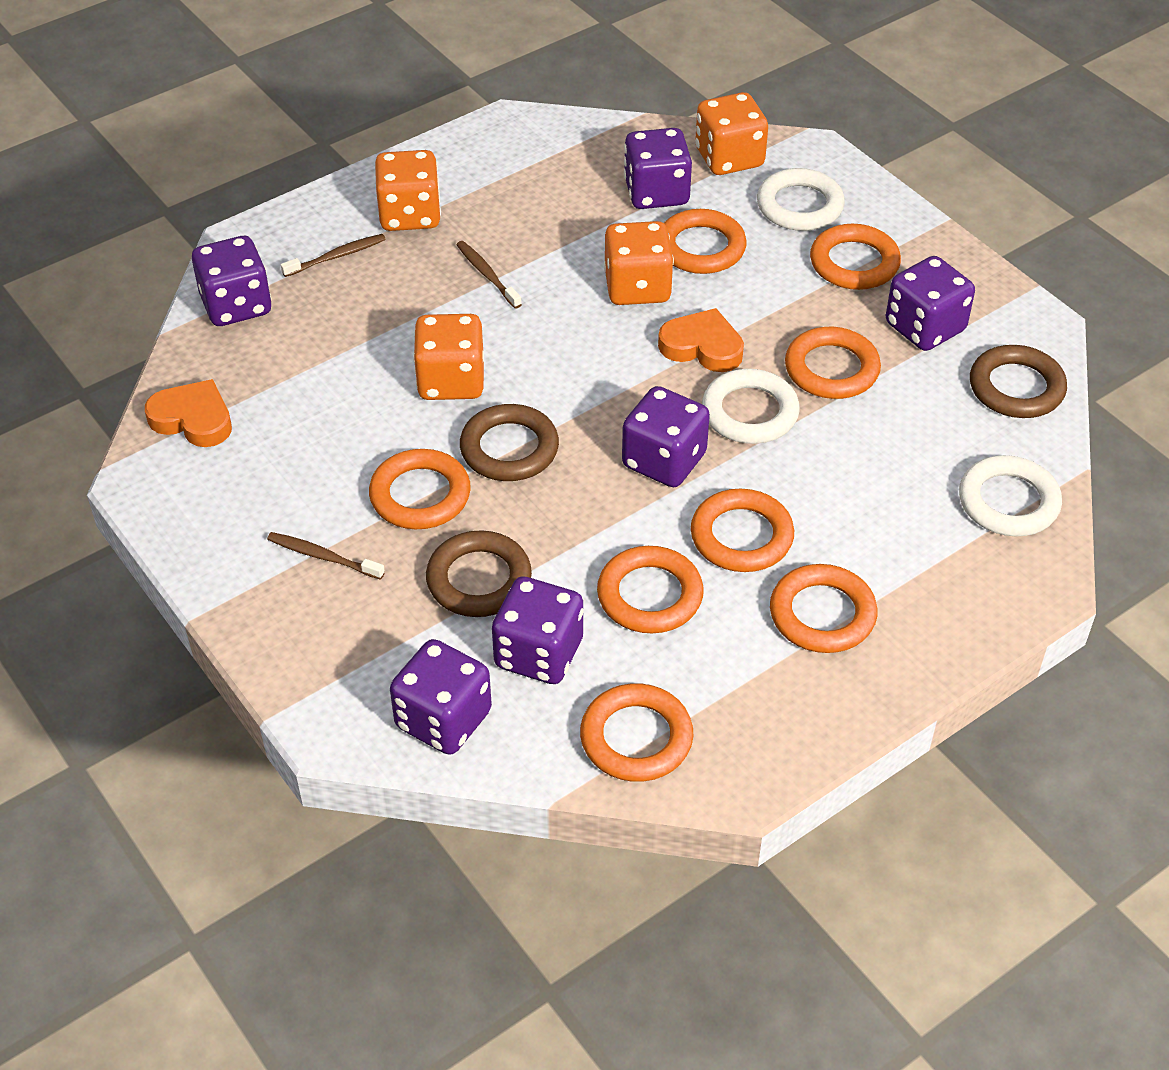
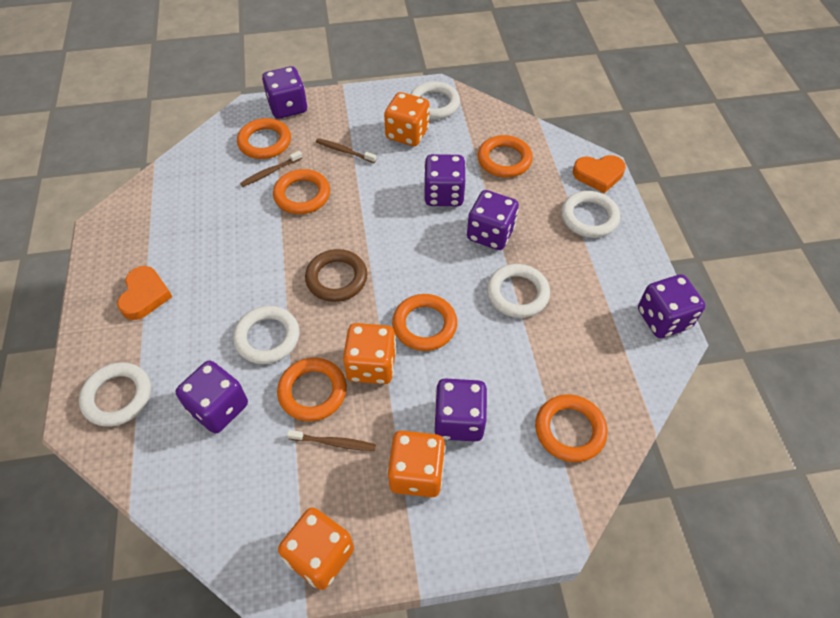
brown ring: 3 -> 1
orange ring: 8 -> 6
white ring: 3 -> 5

